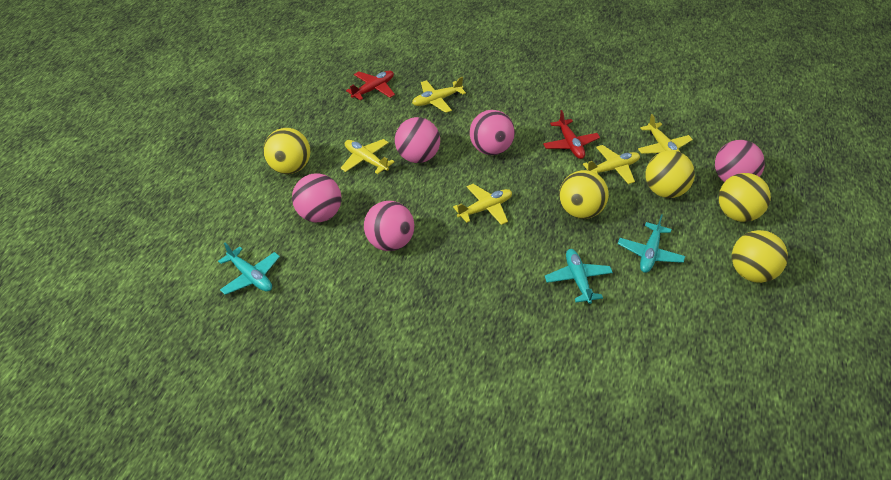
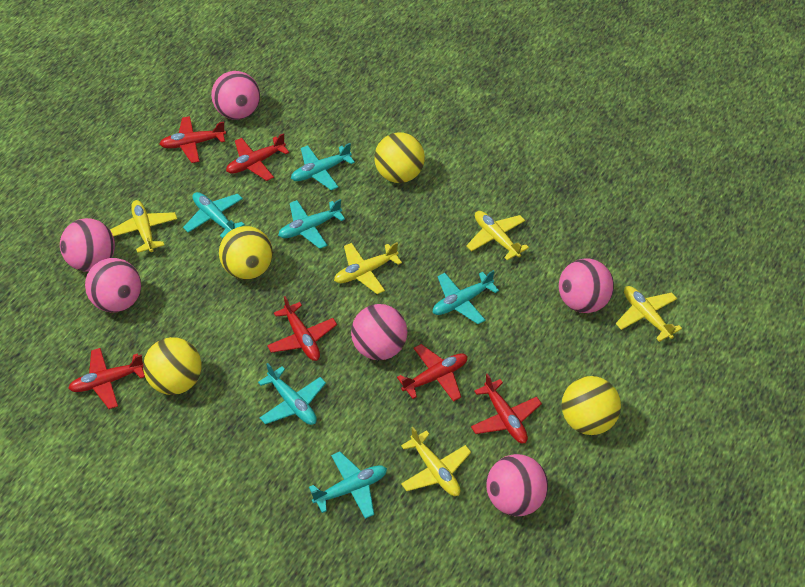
pink ball: 5 -> 6
red plane: 2 -> 6
turquoise plane: 3 -> 6
yellow ball: 5 -> 4

